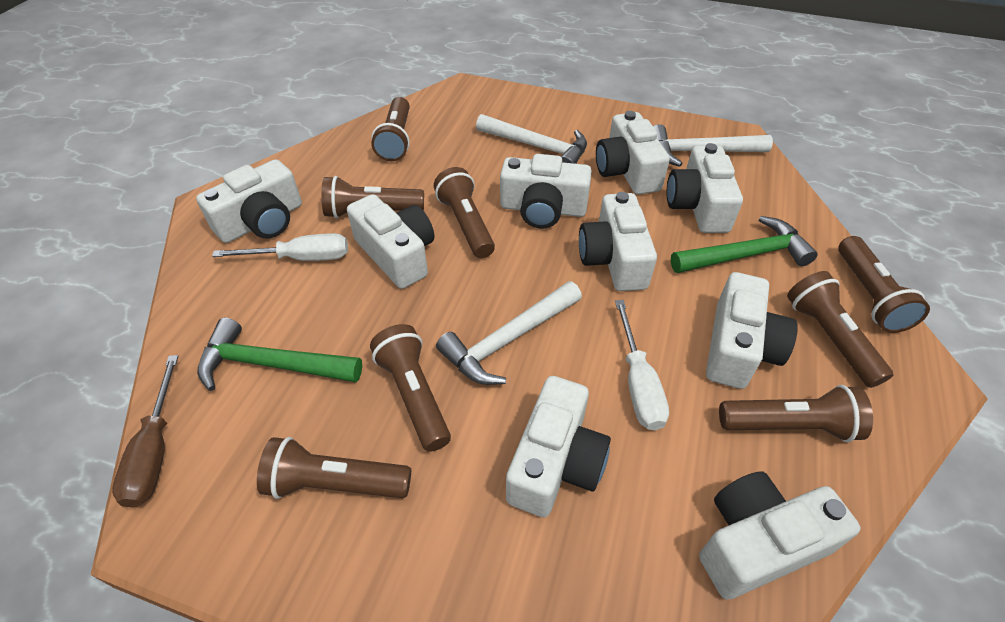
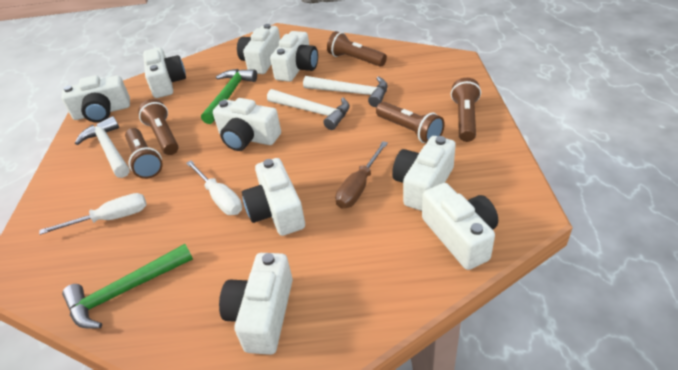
brown flashlight: 8 -> 5

